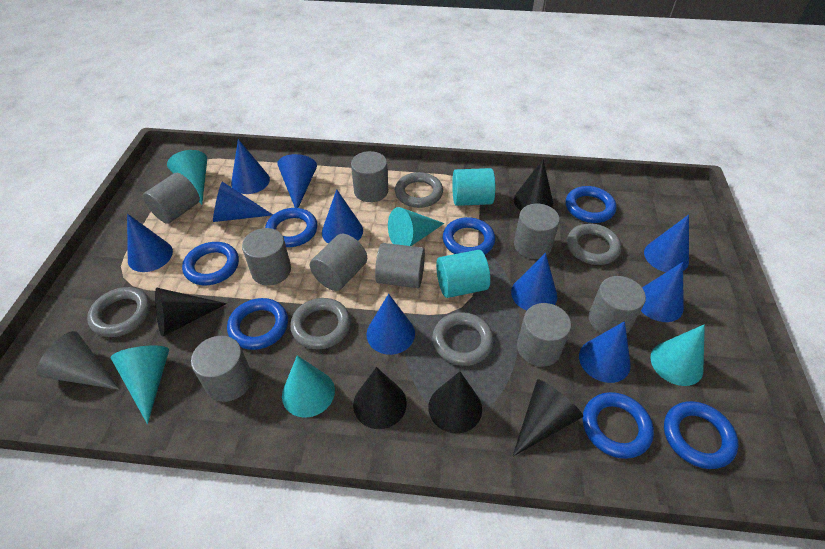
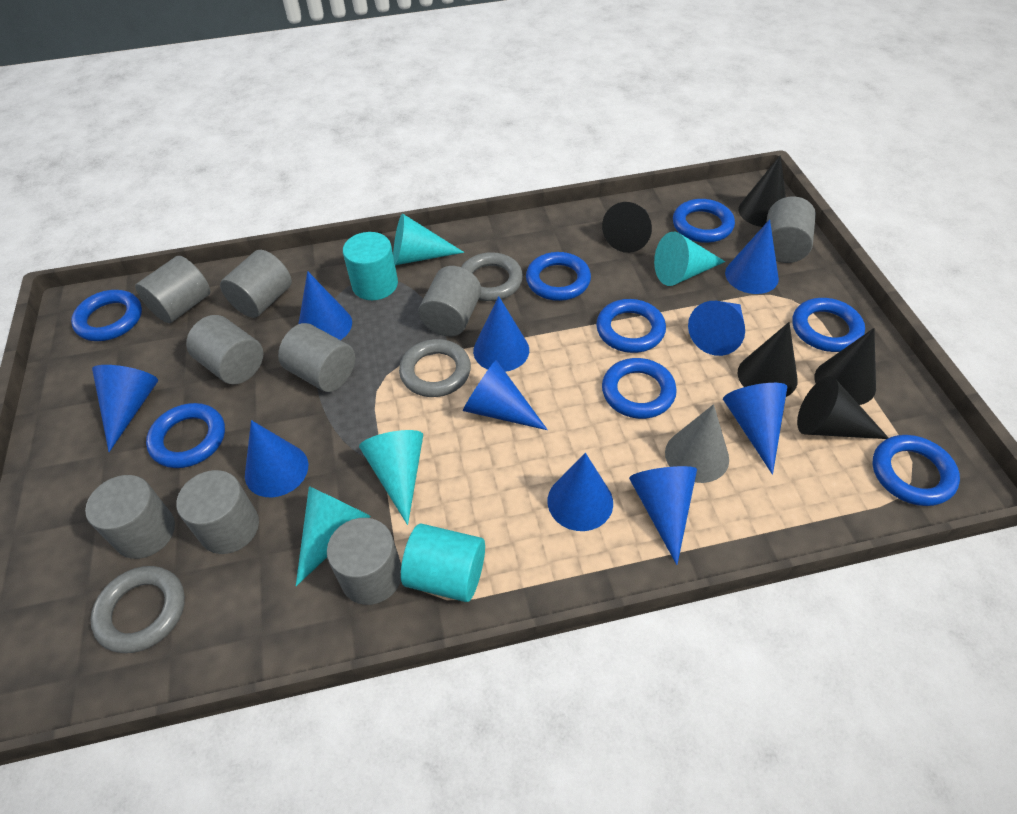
blue ring: 7 -> 8
grey ring: 5 -> 3
turquoise cone: 5 -> 4

